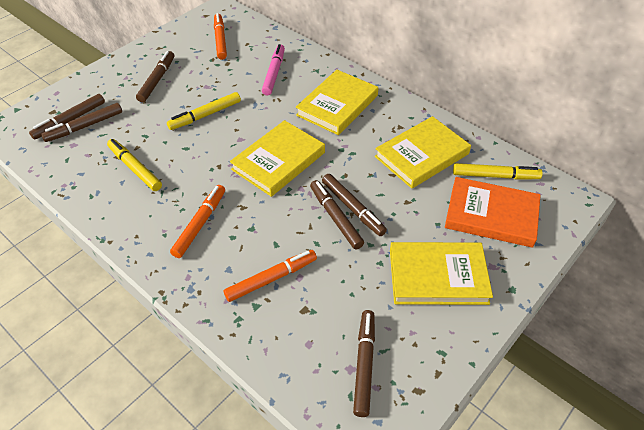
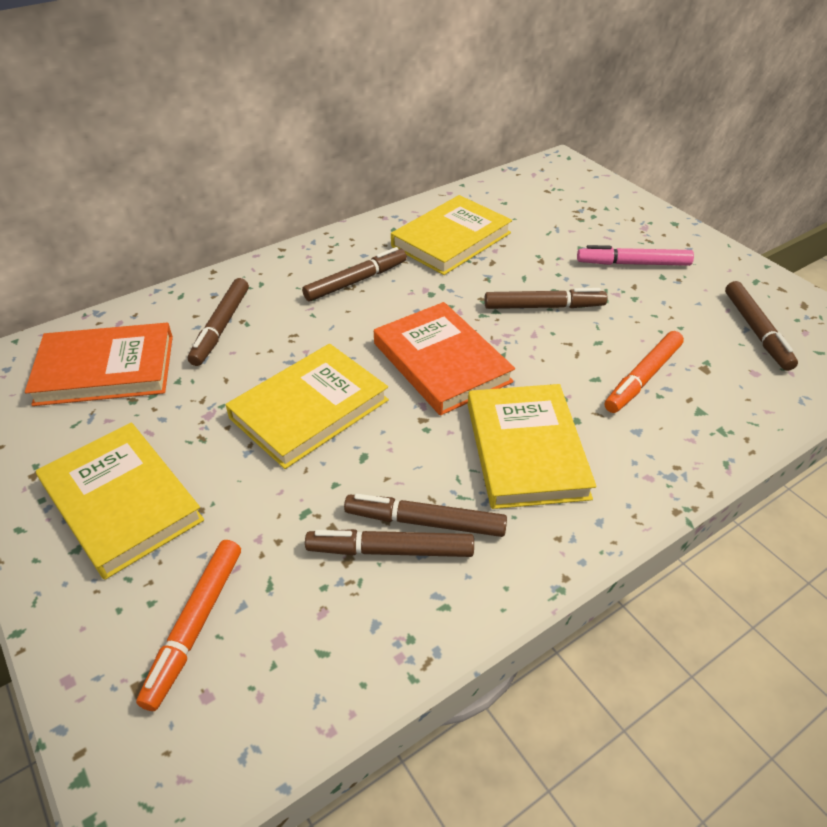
orange book: 1 -> 2
orange marker: 3 -> 2
yellow marker: 3 -> 0

